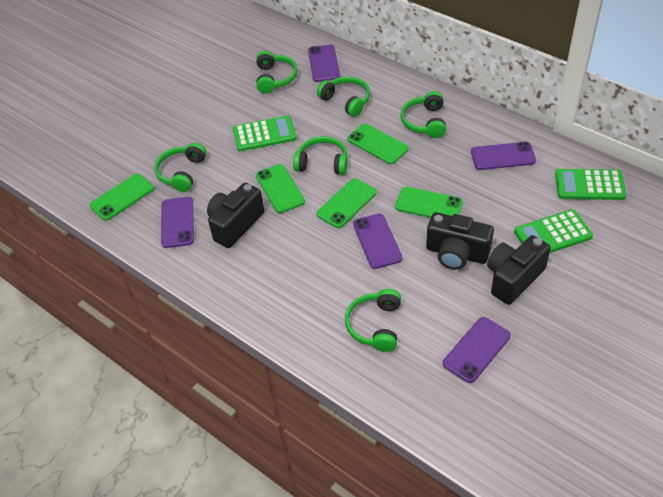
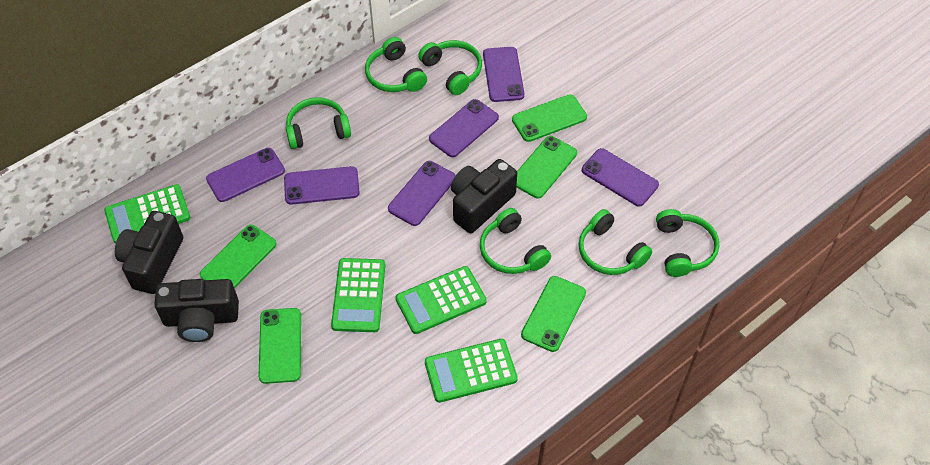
green calculator: 3 -> 4
purple phone: 5 -> 6

